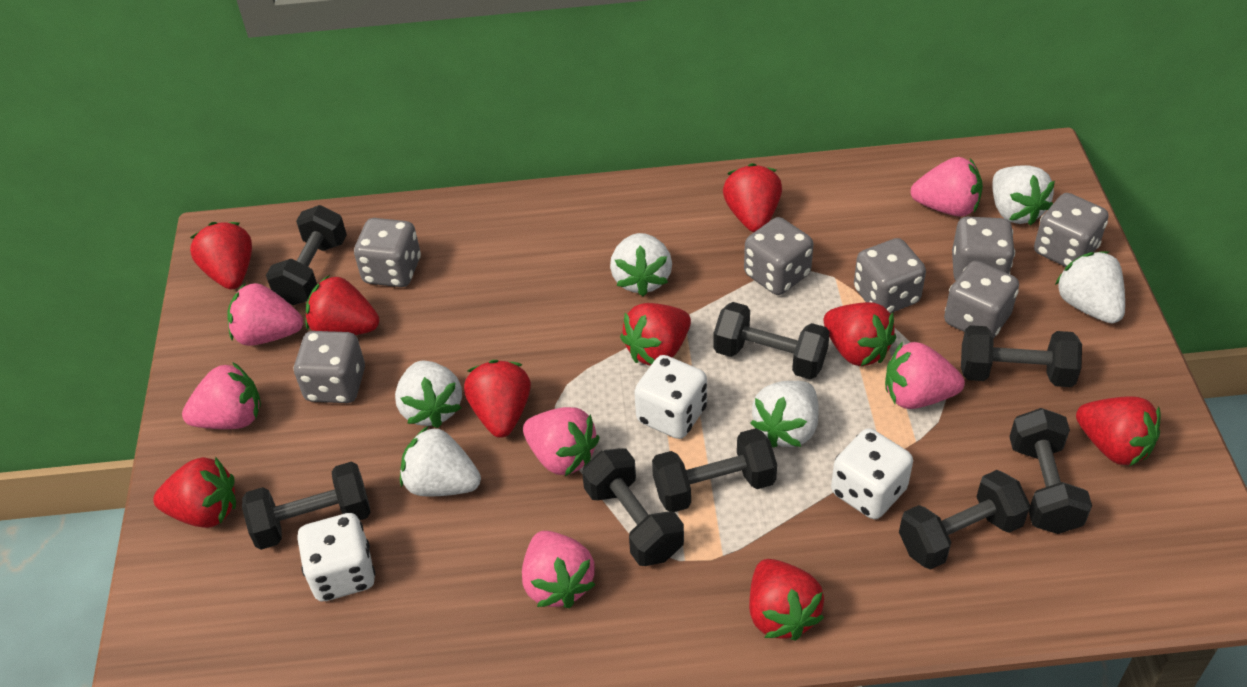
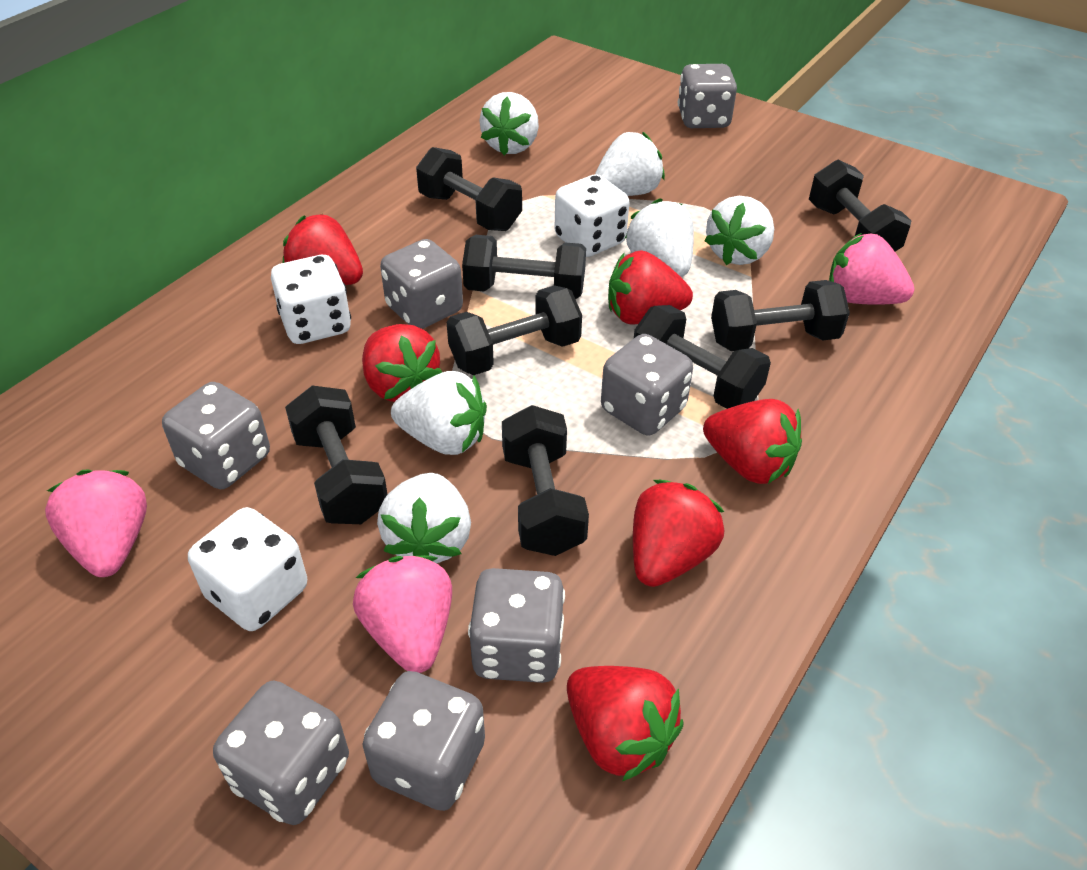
pink strawberry: 6 -> 3
red strawberry: 9 -> 6

